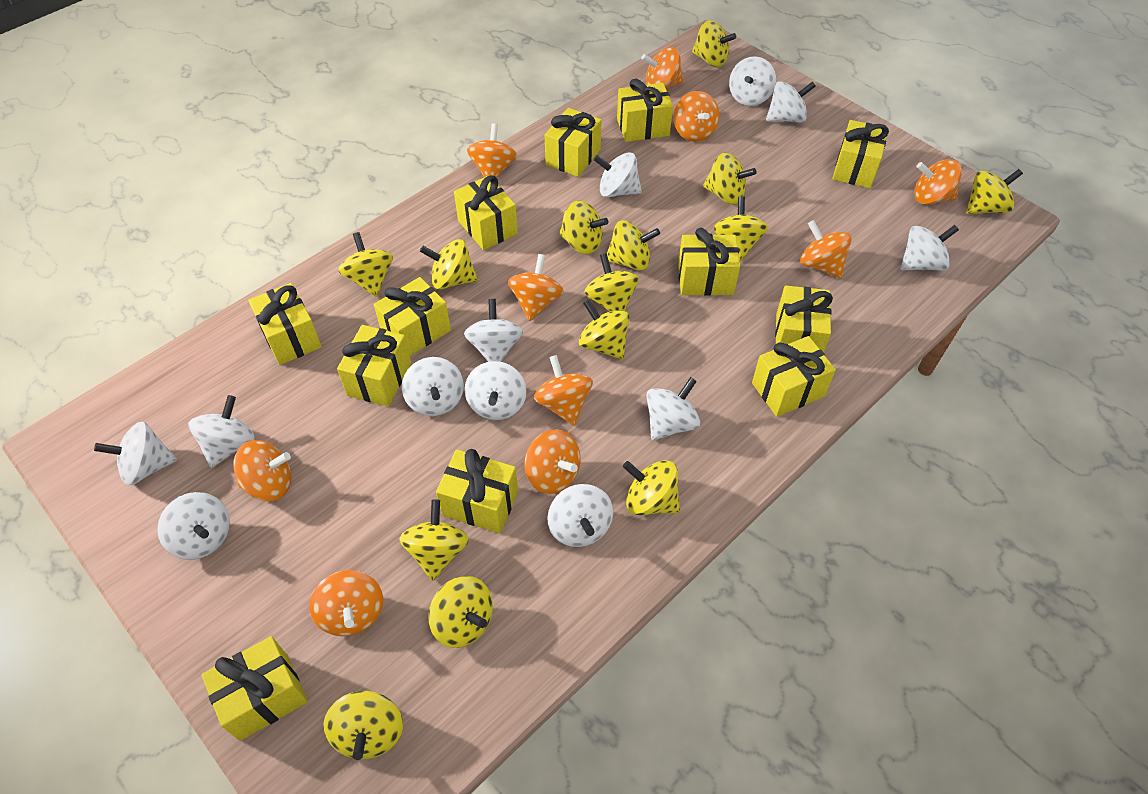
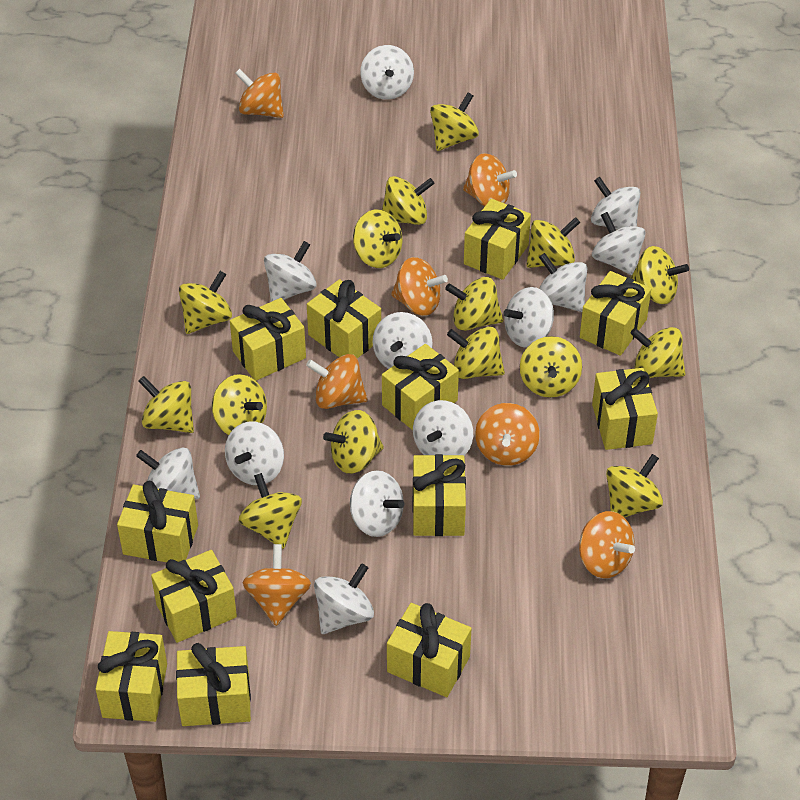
orange spinning top: 10 -> 7
yellow spinning top: 14 -> 15

